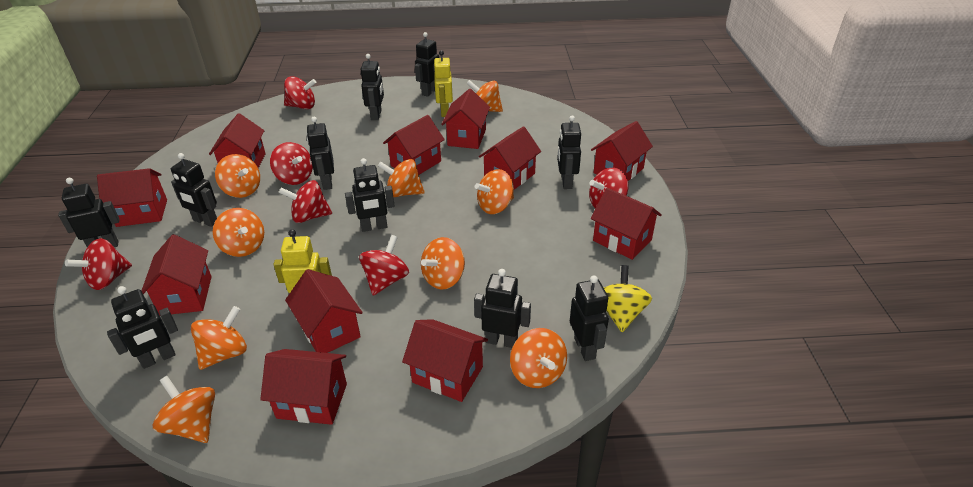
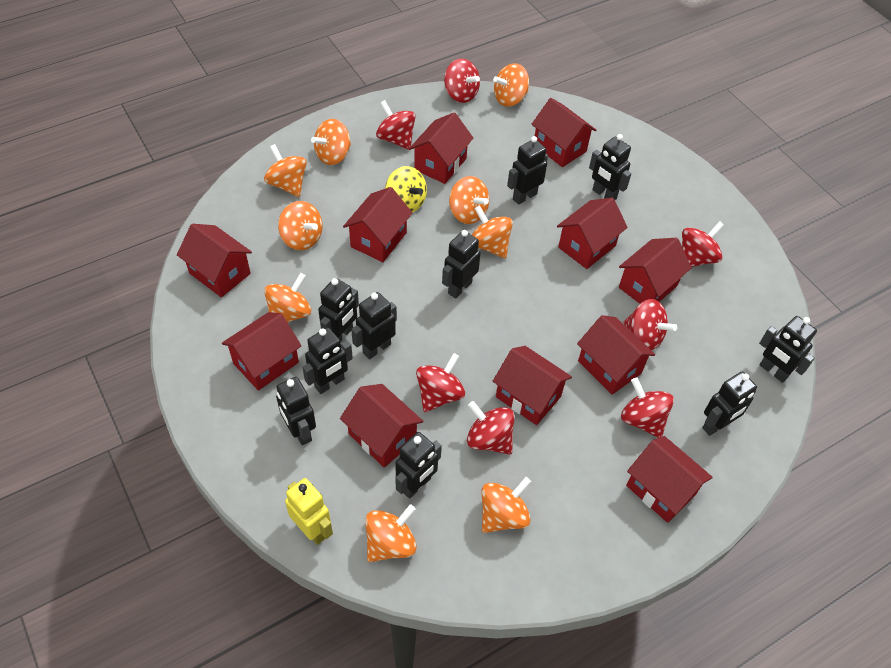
red spinning top: 6 -> 7
yellow robot: 2 -> 1

